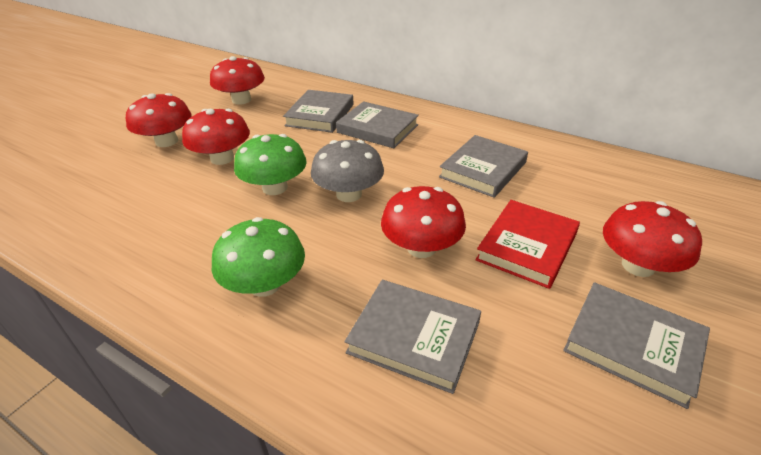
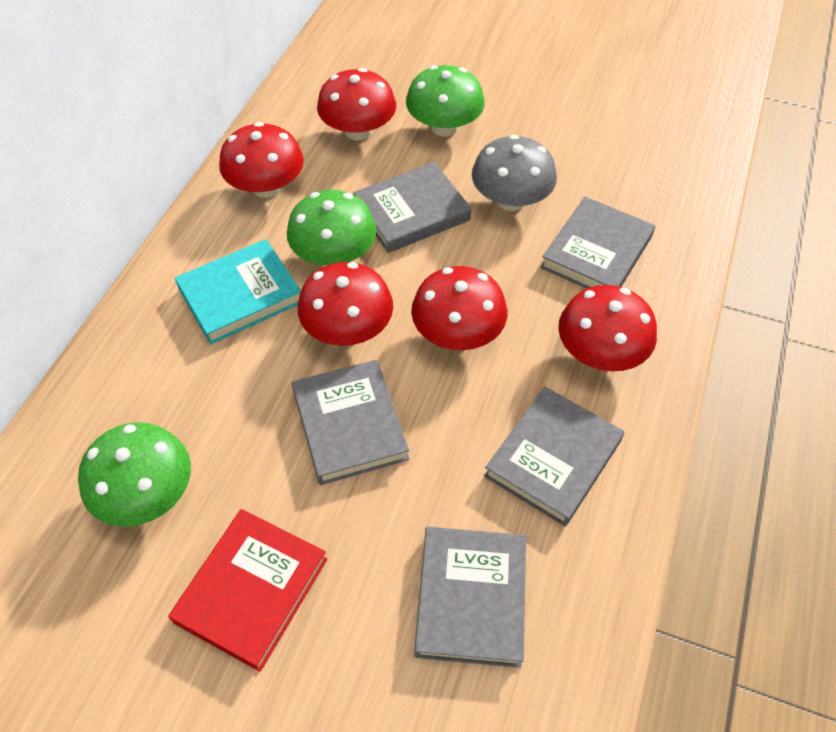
green mushroom: 2 -> 3
turquoise book: 0 -> 1

